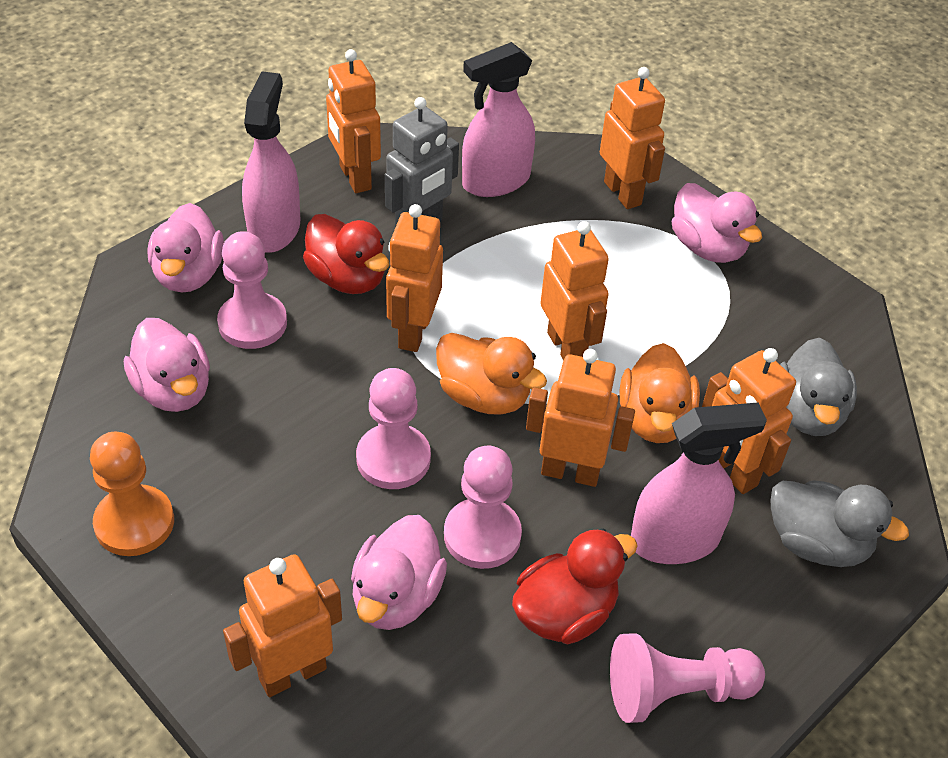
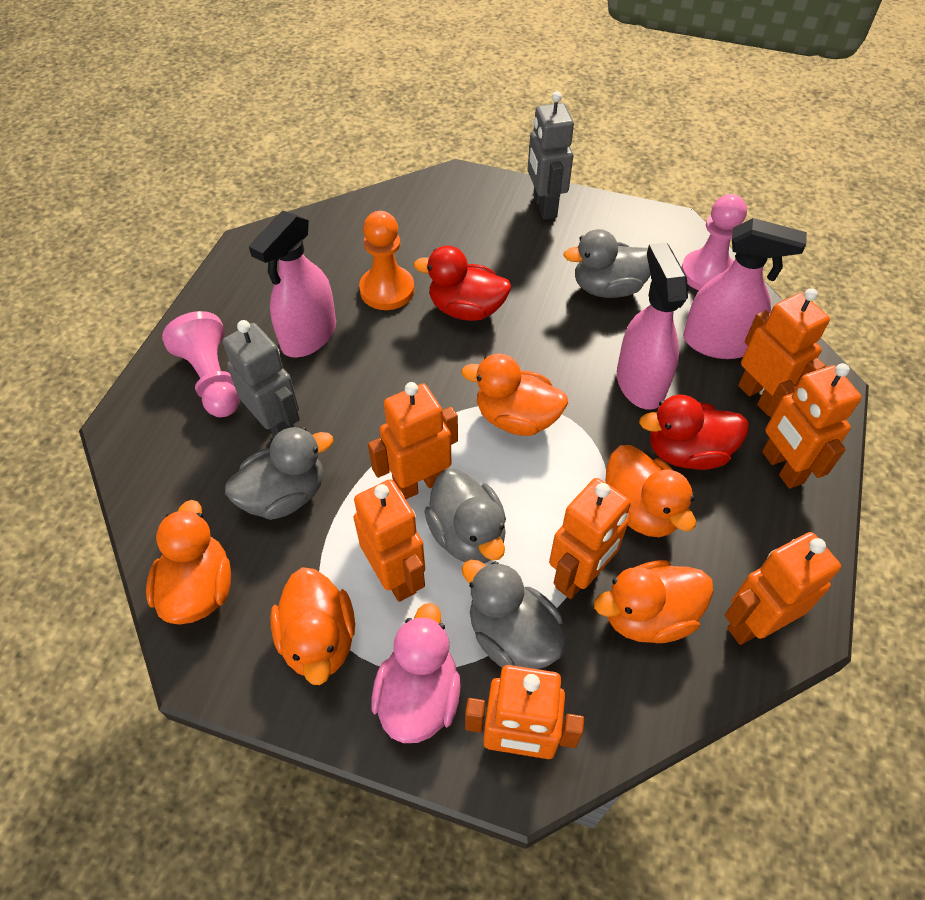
grey duck: 2 -> 4
grey robot: 1 -> 2
orange duck: 2 -> 5
pink duck: 4 -> 1
pink pawn: 4 -> 2

